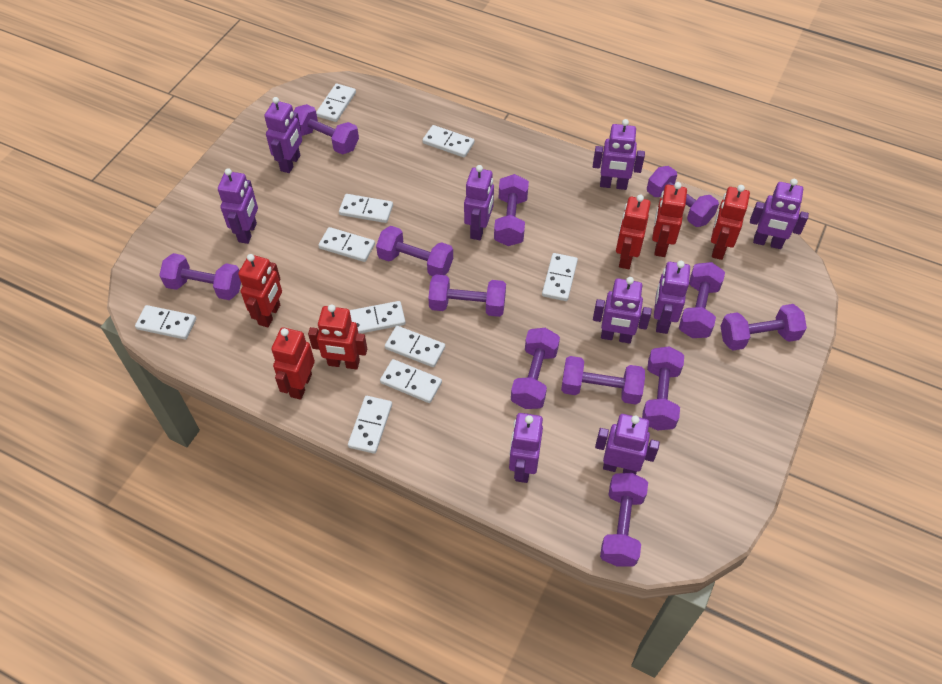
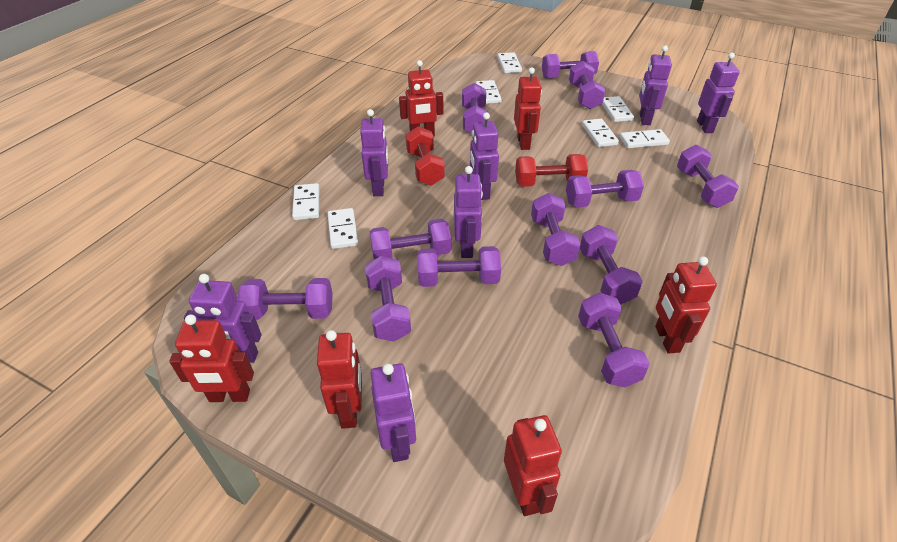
purple robot: 9 -> 7
red dumbbell: 0 -> 2
white domino: 10 -> 7

